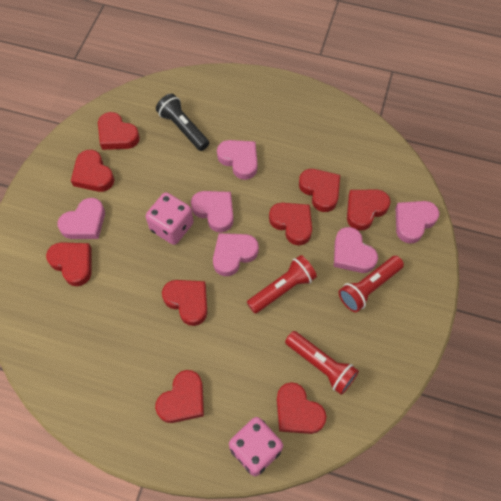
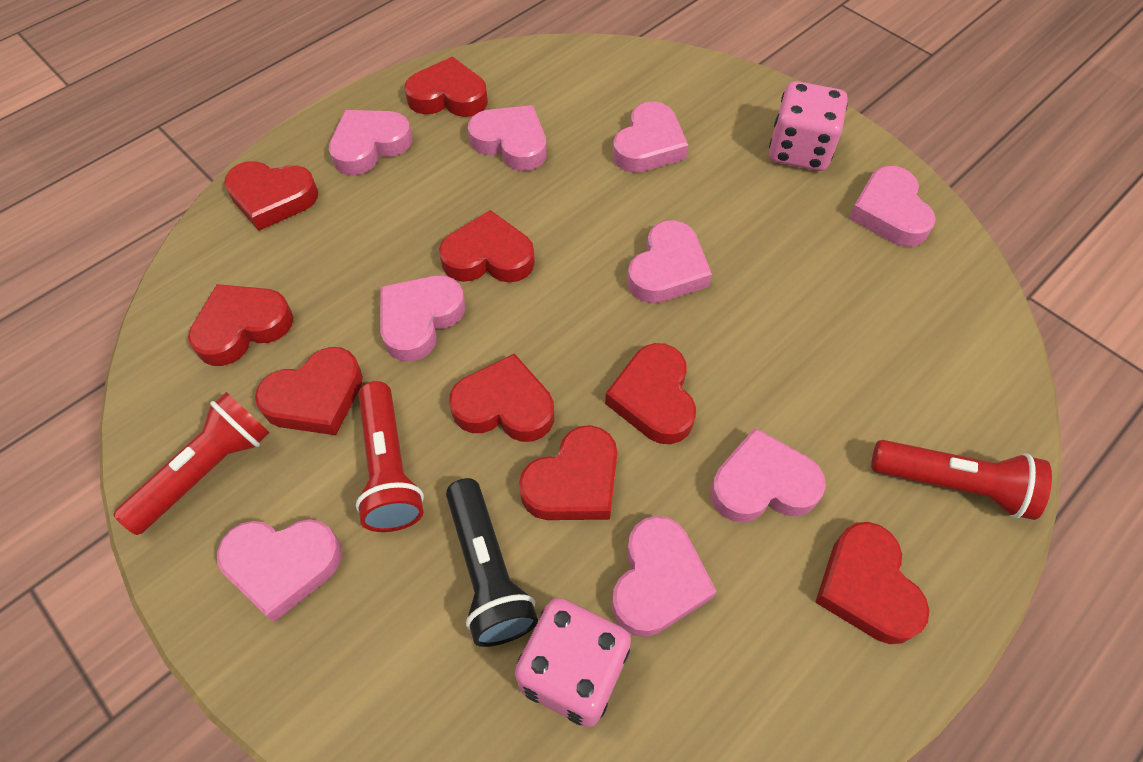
pink heart: 6 -> 9

